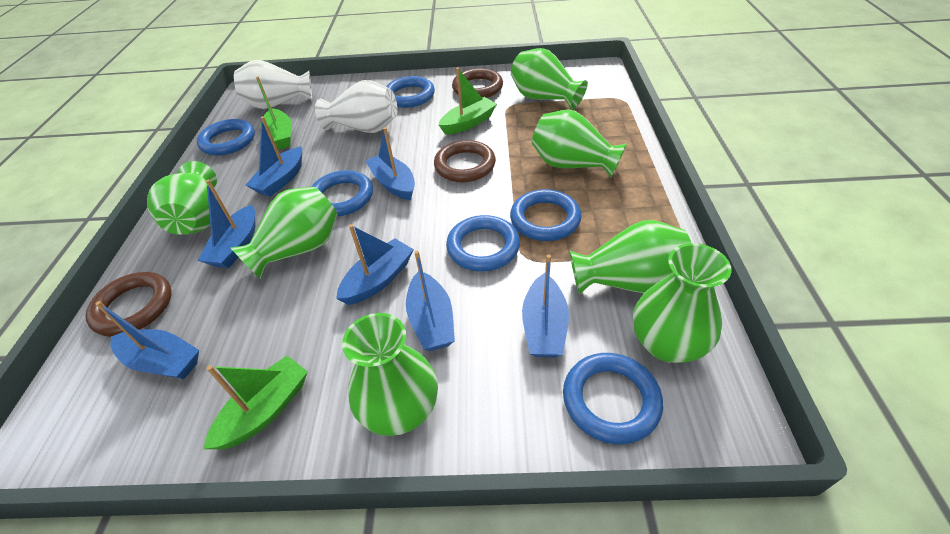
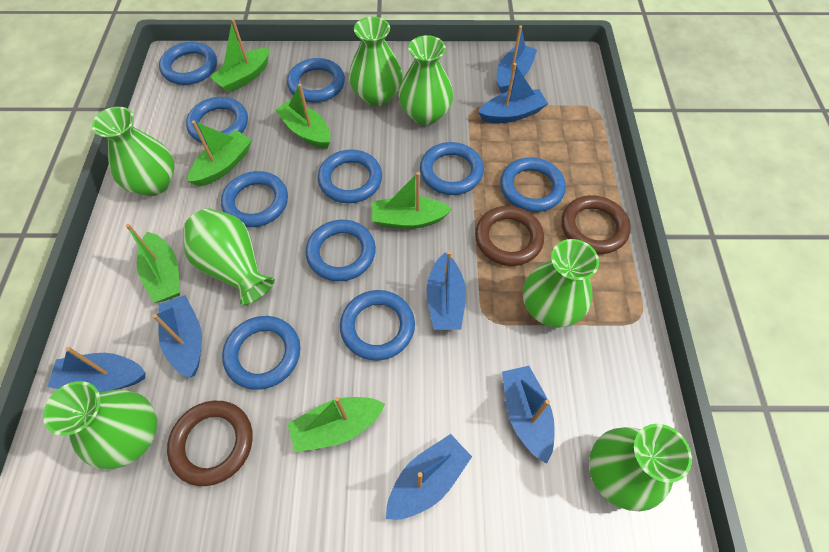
blue ring: 6 -> 10
green boat: 3 -> 6
white vase: 2 -> 0

